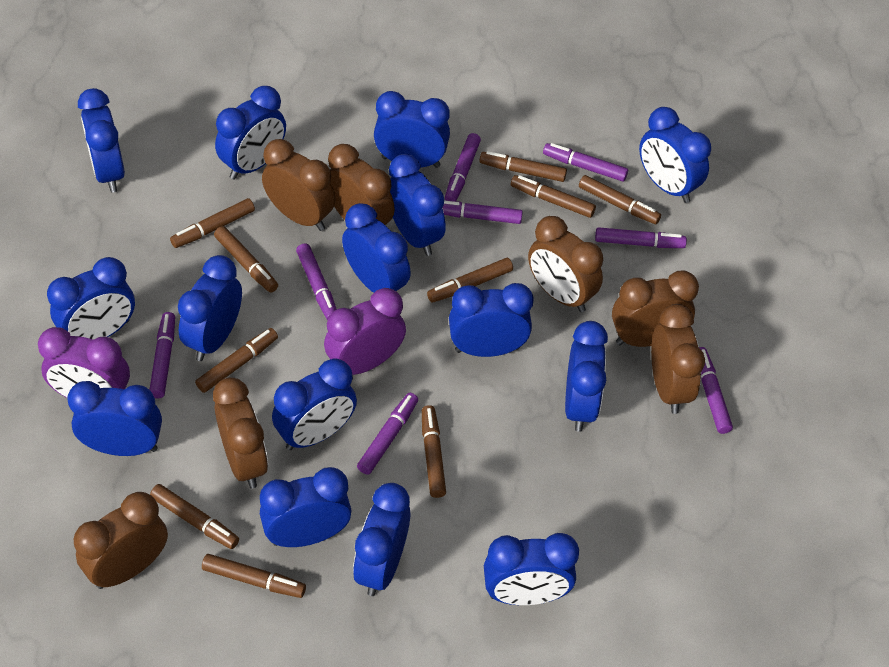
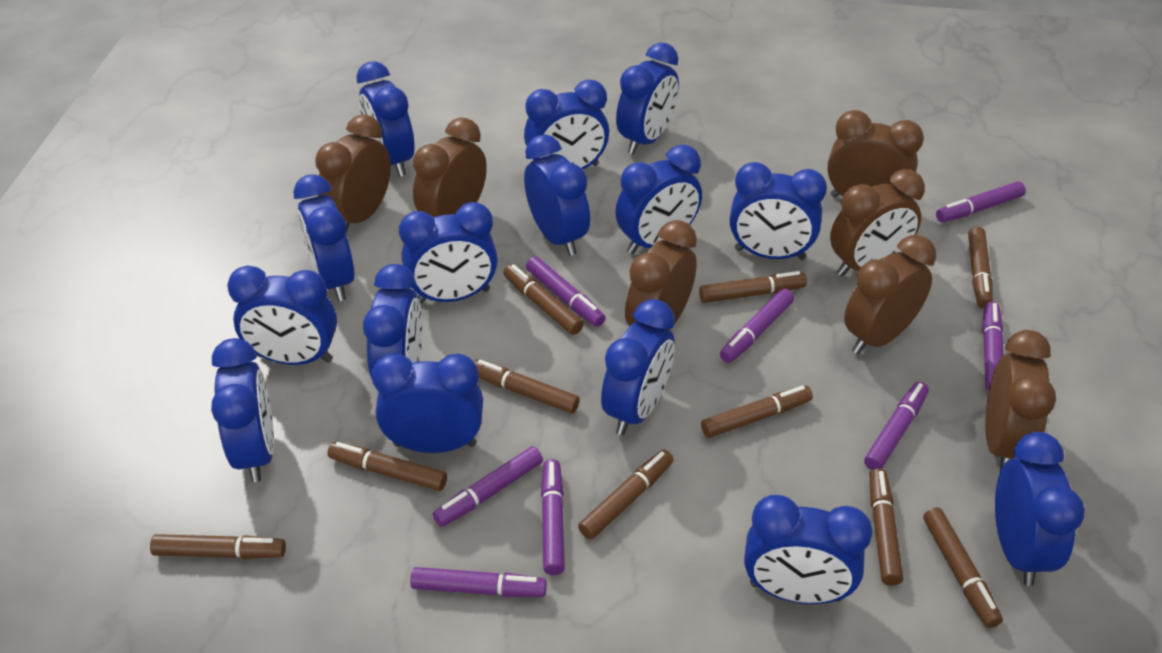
purple clock: 2 -> 0

